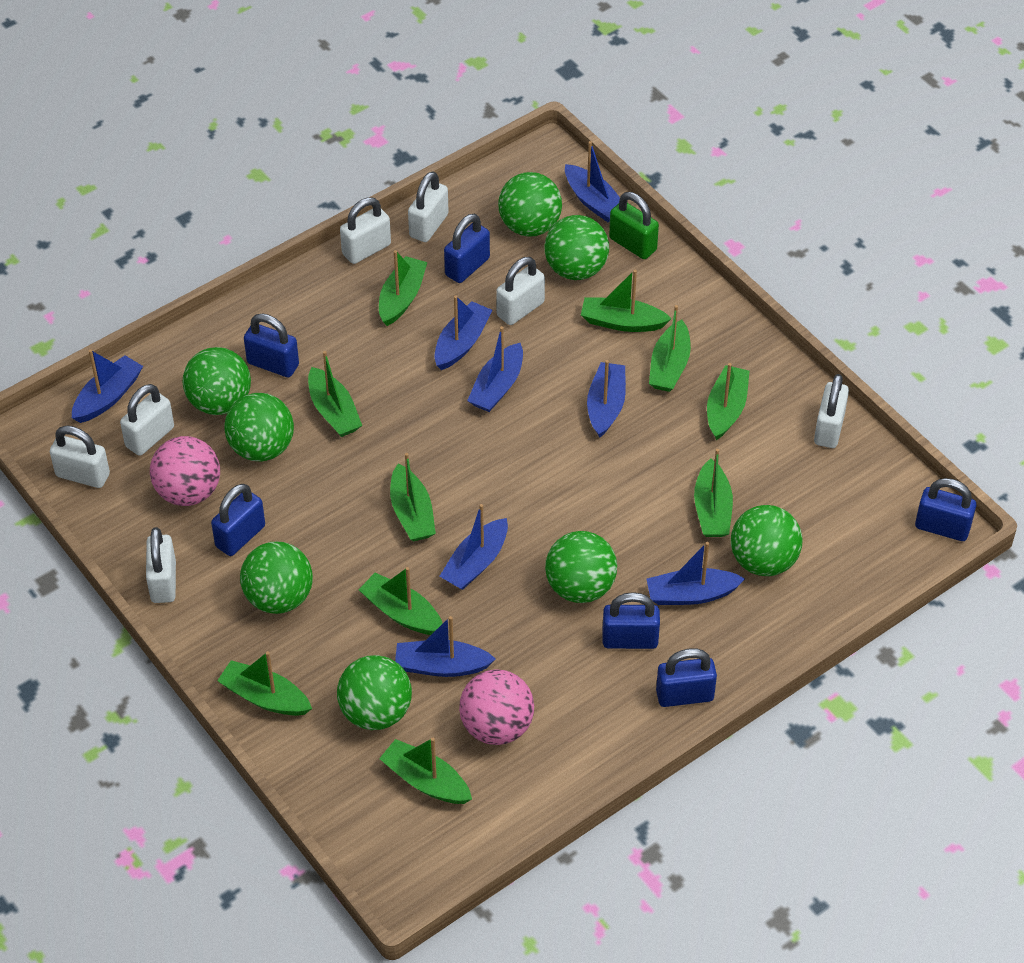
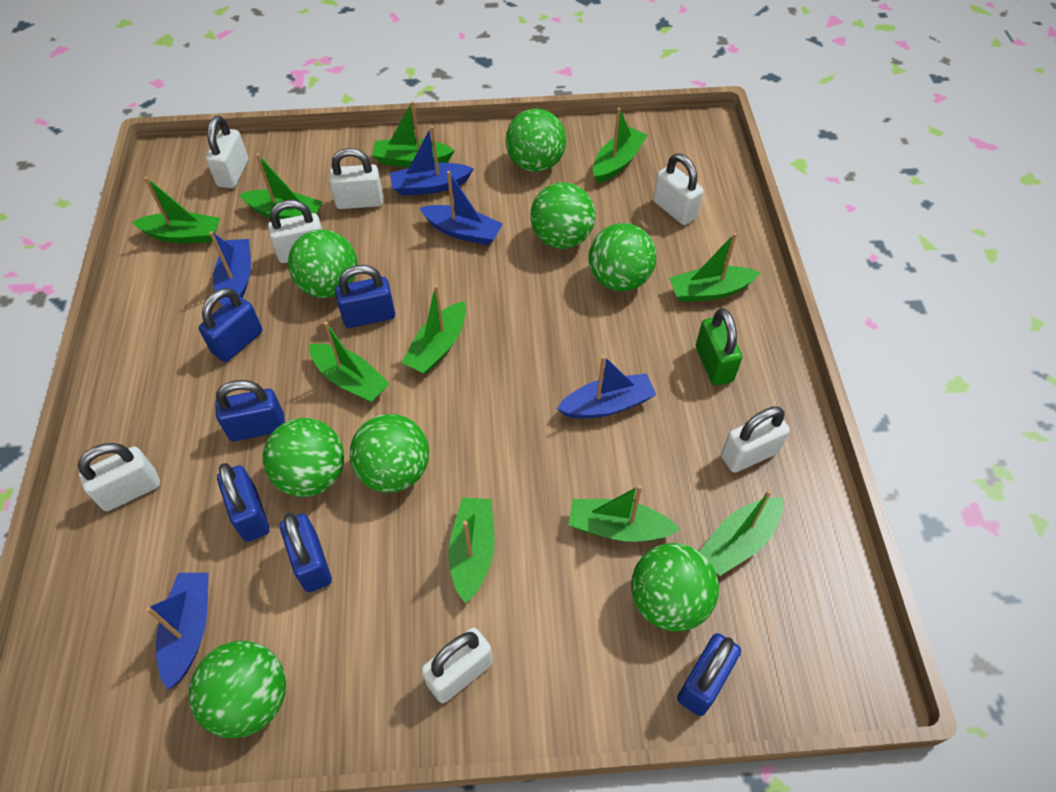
blue boat: 8 -> 5
pink ball: 2 -> 0

